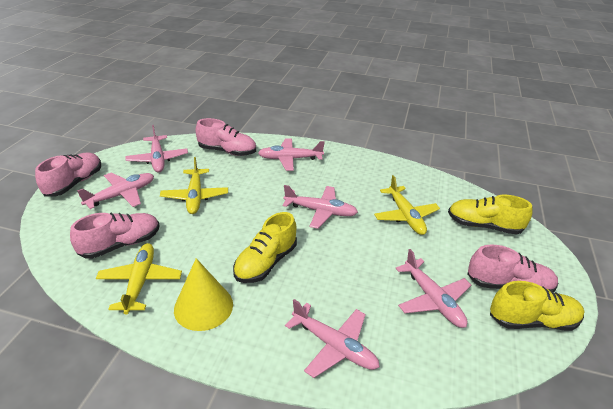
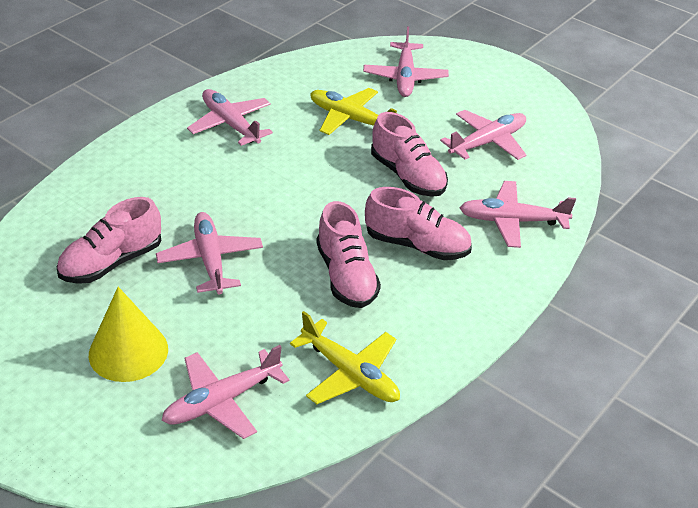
yellow plane: 3 -> 2
yellow shoe: 3 -> 0

